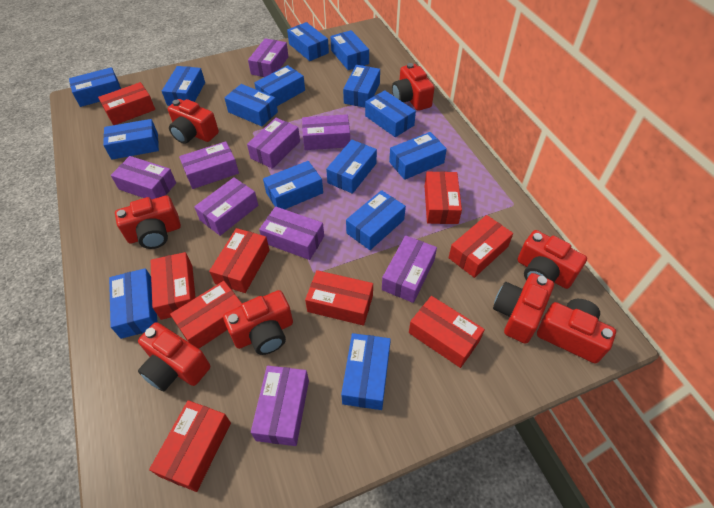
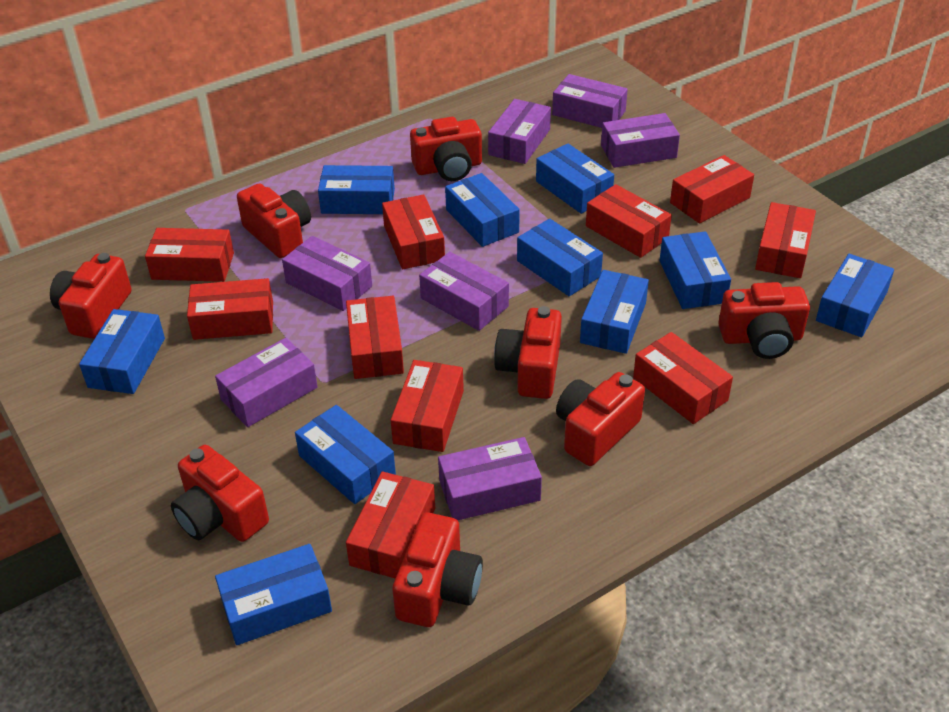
blue box: 15 -> 10
purple box: 9 -> 7
red box: 9 -> 10

